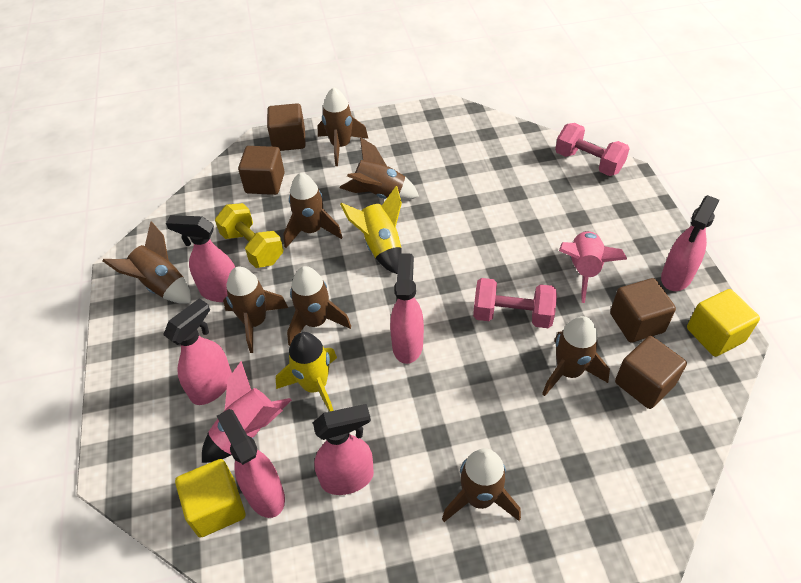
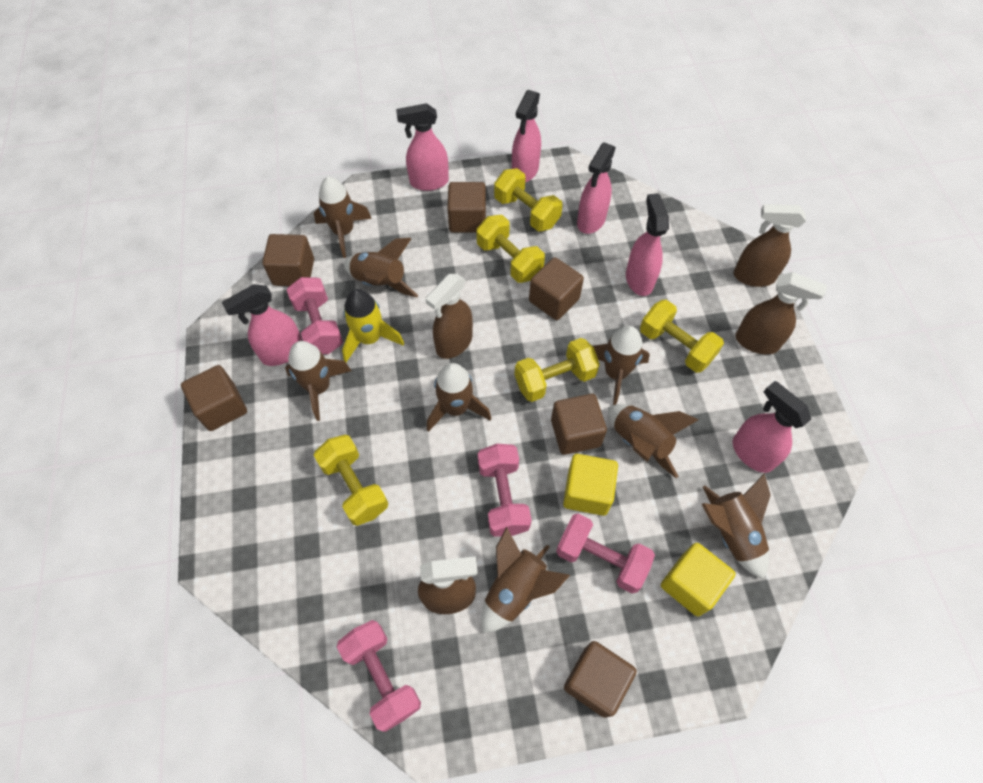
brown cube: 4 -> 6
brown spray bottle: 0 -> 4
pink dumbbell: 2 -> 4
pink rocket: 2 -> 0
yellow dumbbell: 1 -> 5
yellow rocket: 2 -> 1

